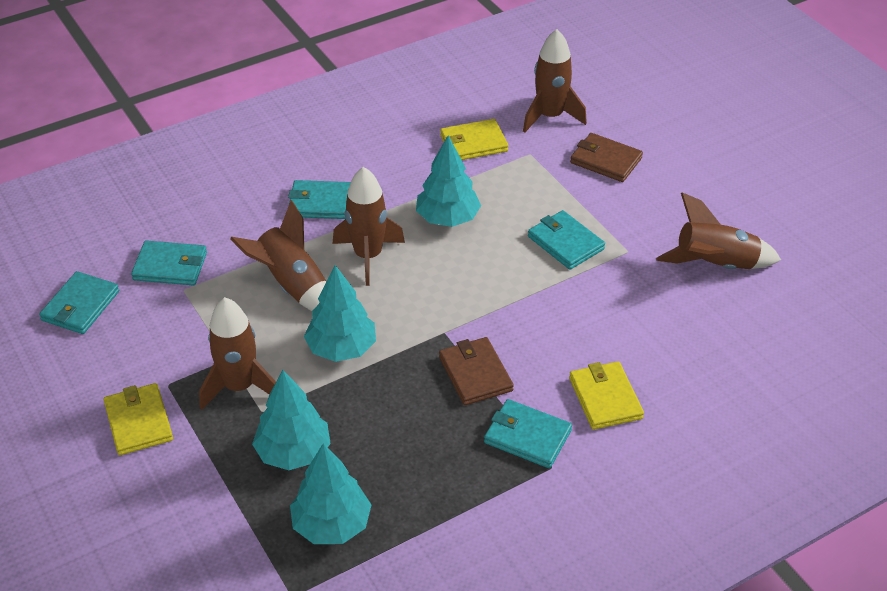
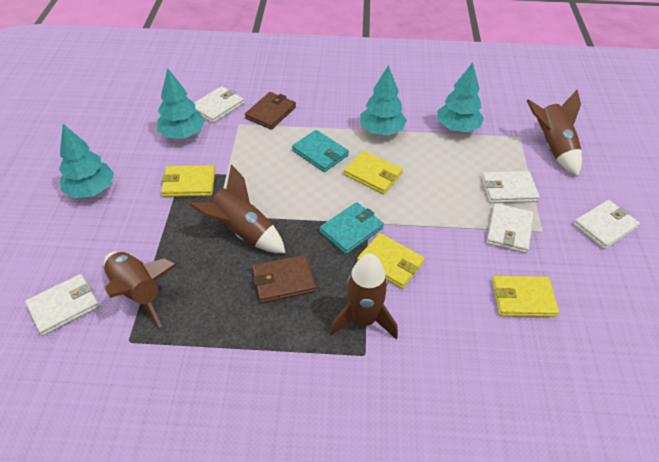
brown rocket: 5 -> 4
turquoise wallet: 5 -> 2
white wallet: 0 -> 5
yellow wallet: 3 -> 4

